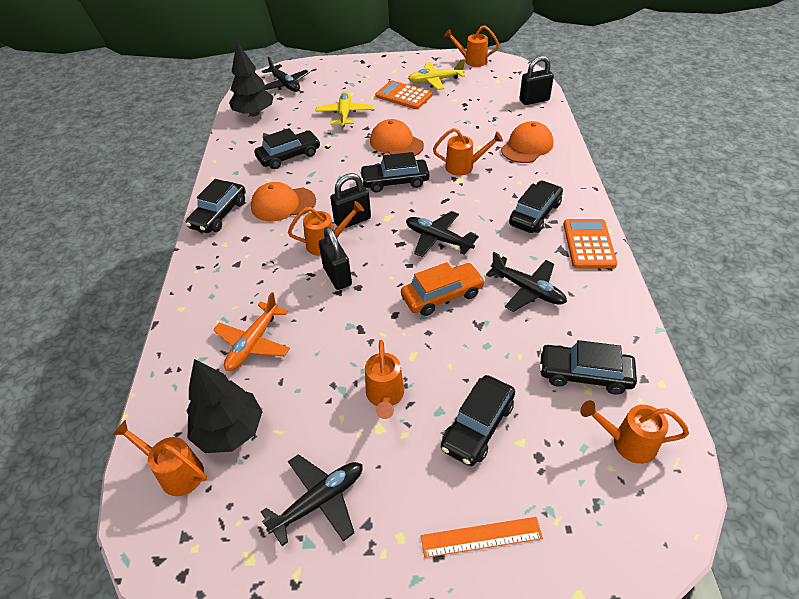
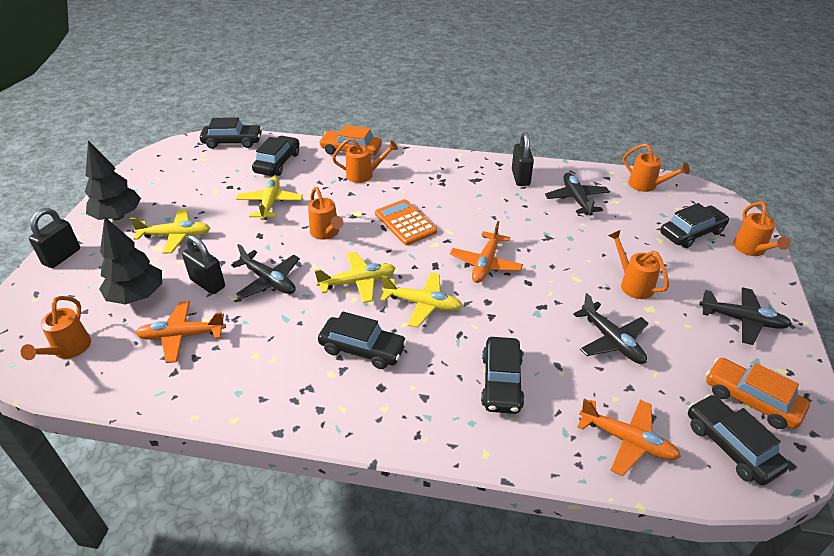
orange calculator: 2 -> 1
orange cap: 3 -> 0
orange car: 1 -> 2
orange plane: 1 -> 3
orange ruler: 1 -> 0
yellow plane: 2 -> 4

